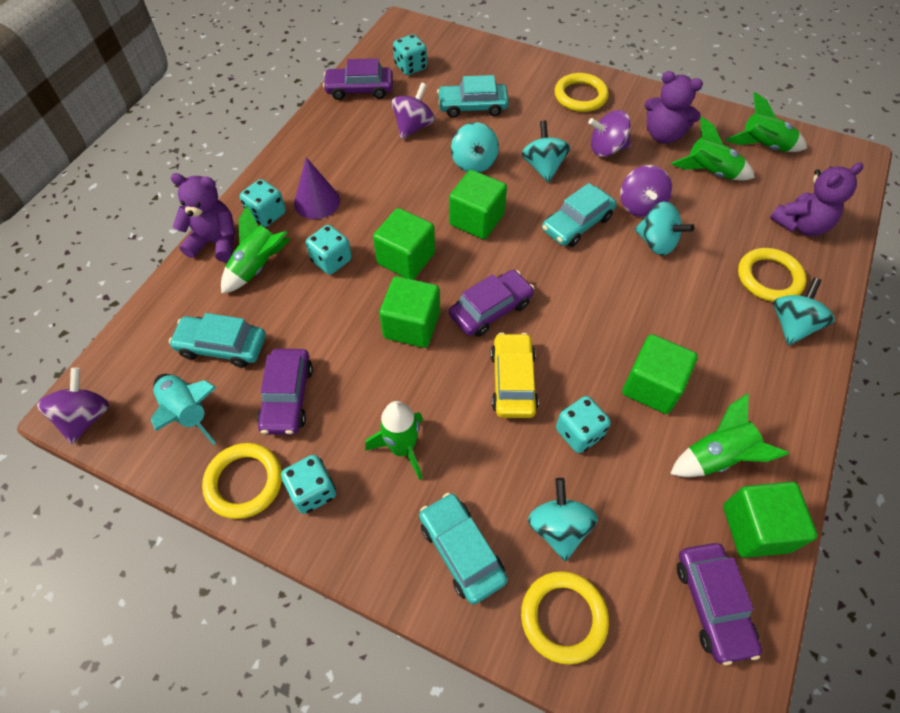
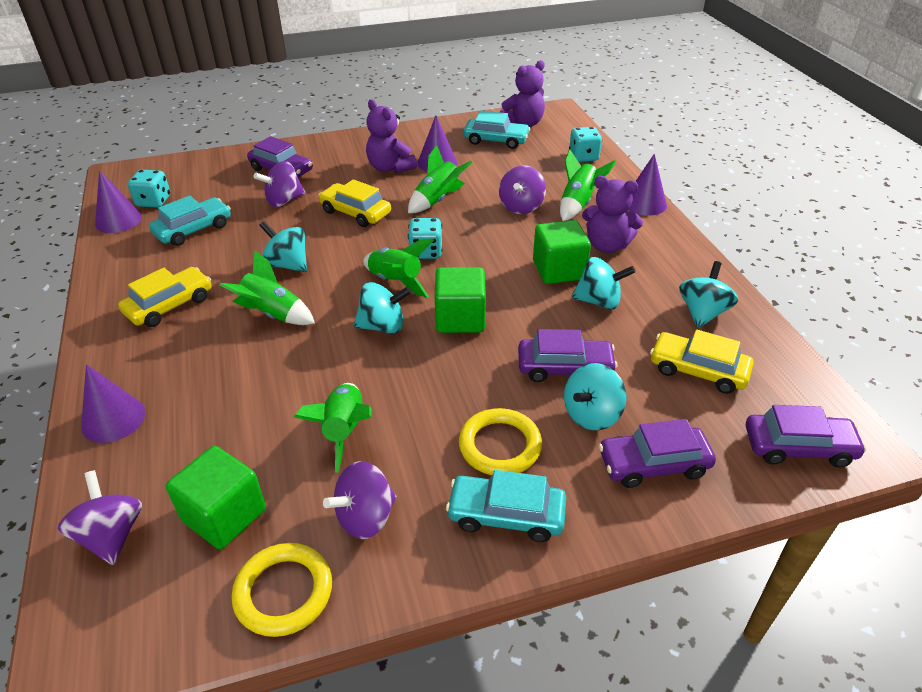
green cube: 5 -> 3
purple cone: 1 -> 4
turquoise car: 4 -> 3
turquoise dice: 5 -> 3
turquoise rocket: 1 -> 0
yellow car: 1 -> 3
yellow ring: 4 -> 2

